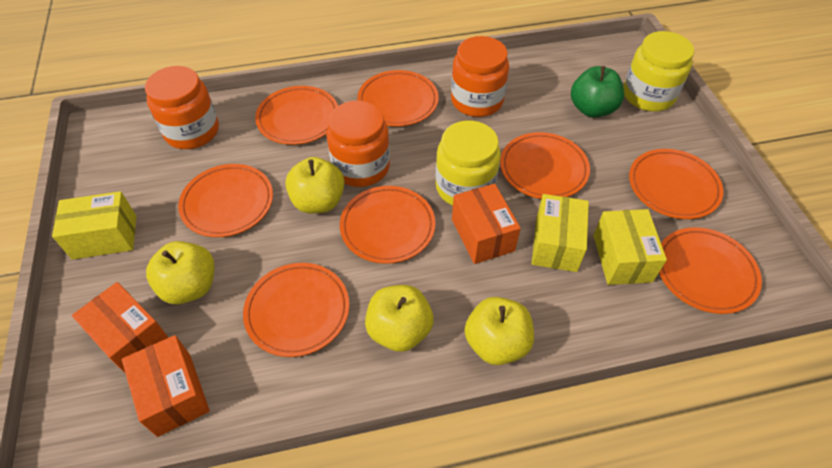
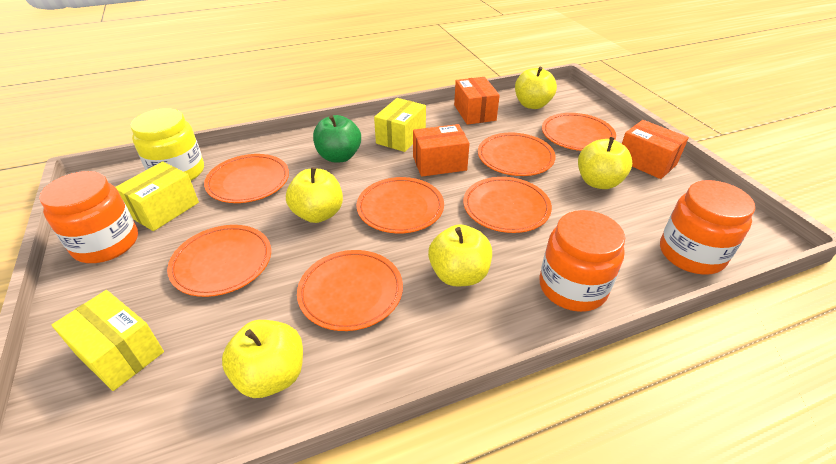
orange plate: 8 -> 7
yellow apple: 4 -> 5
yellow jar: 2 -> 1

